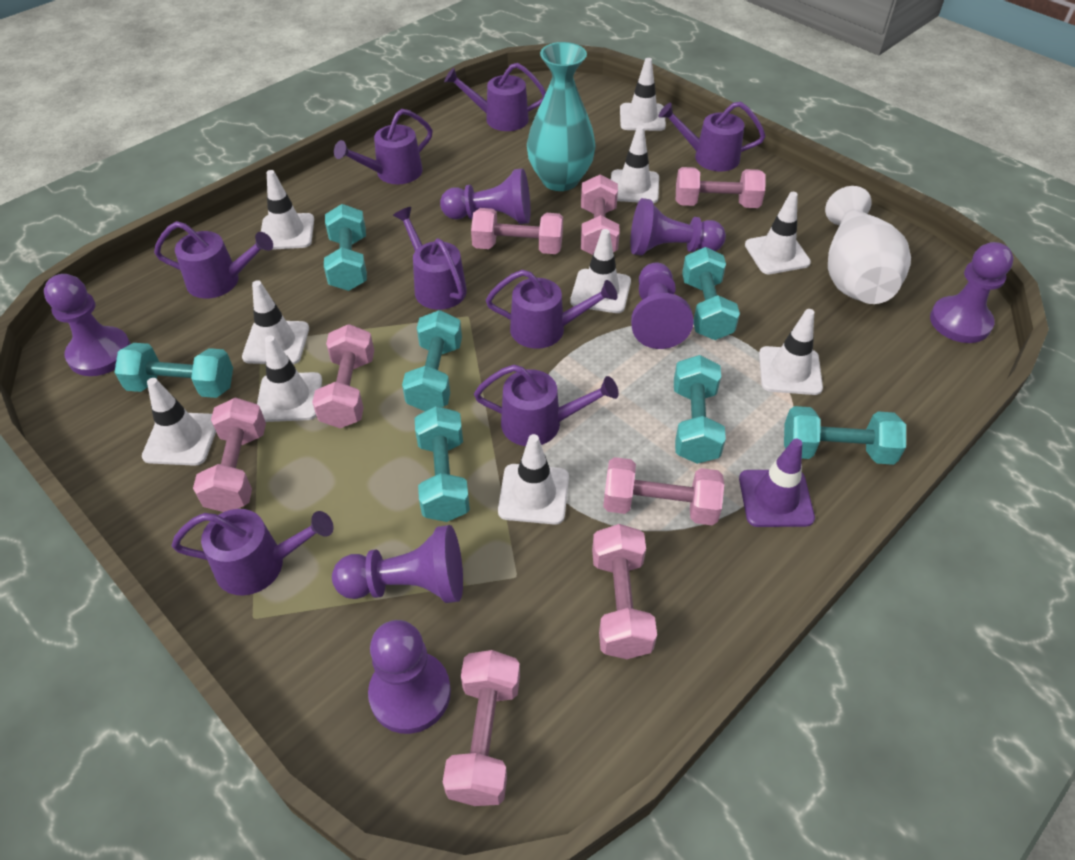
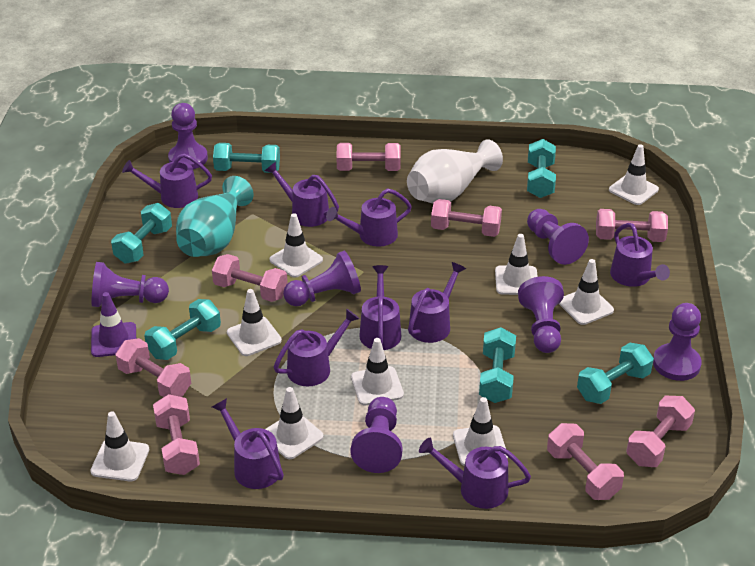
purple watering can: 8 -> 9
turquoise dumbbell: 7 -> 6
white traffic cone: 10 -> 9

